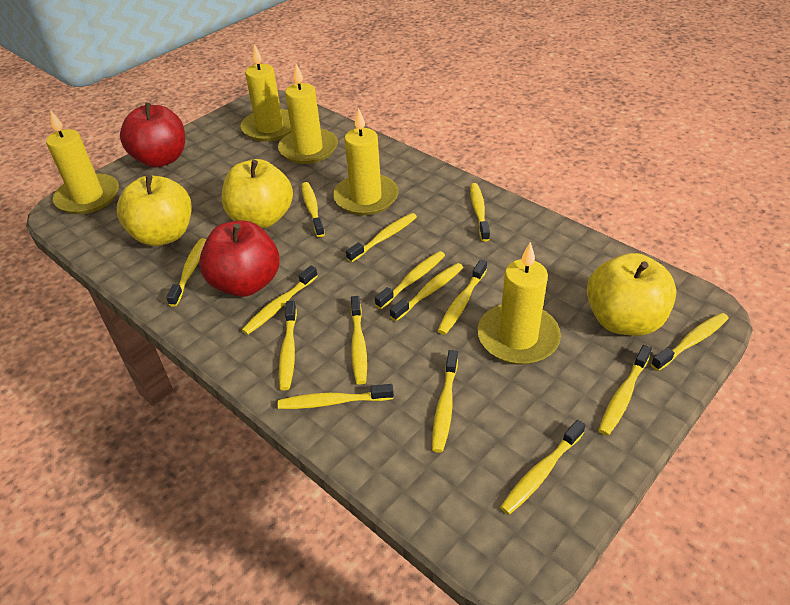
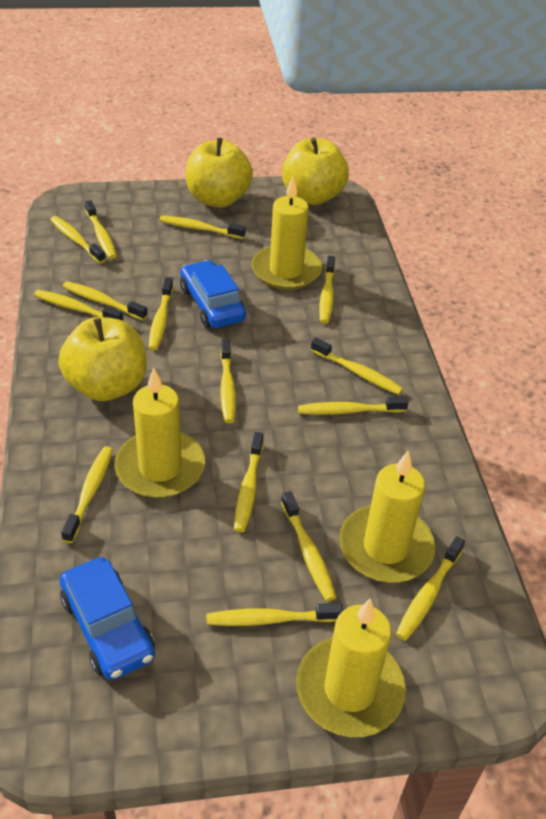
blue car: 0 -> 2
red apple: 2 -> 0
yellow candle: 5 -> 4

